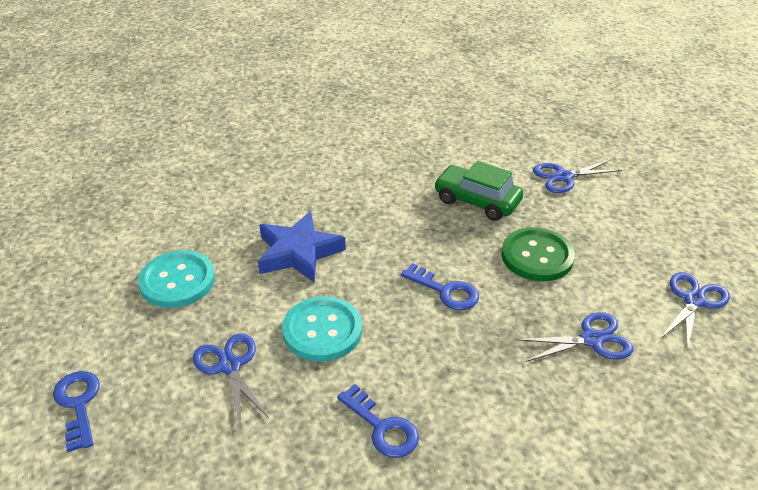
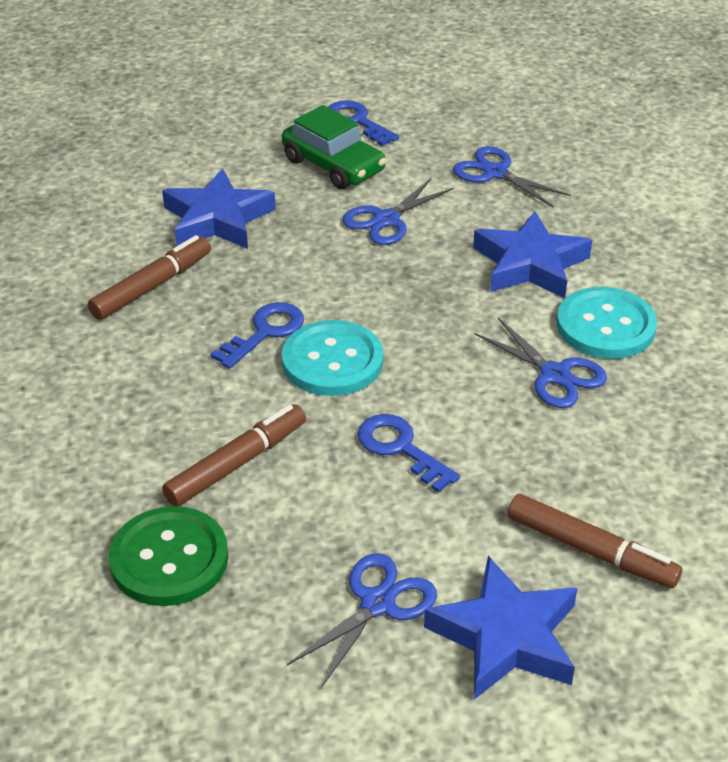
blue star: 1 -> 3
brown marker: 0 -> 3

